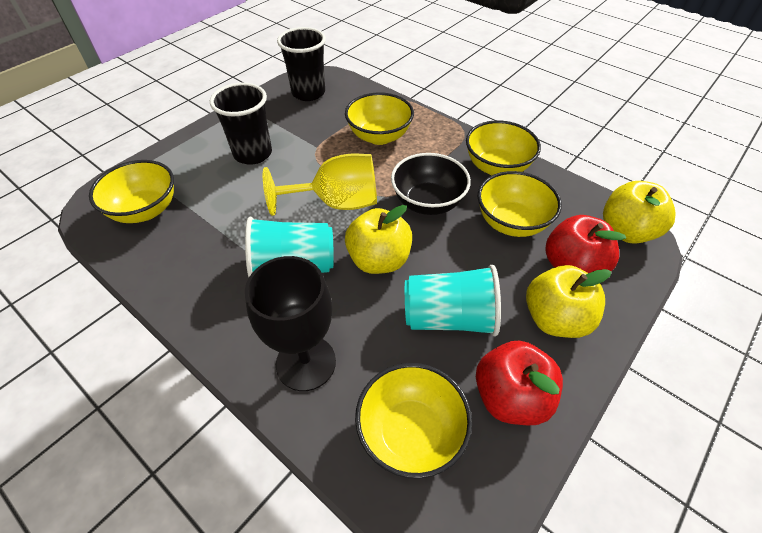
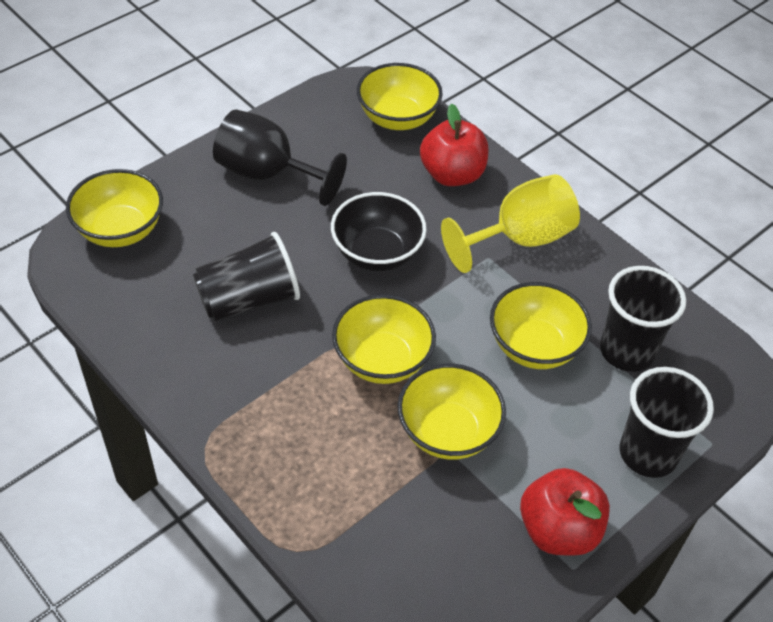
black cup: 2 -> 3
turquoise cup: 2 -> 0
yellow apple: 3 -> 0

